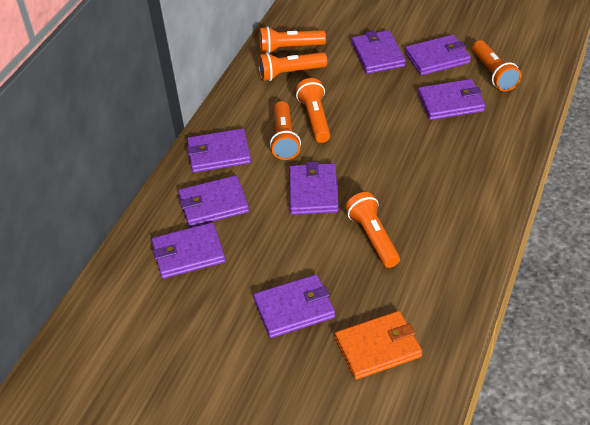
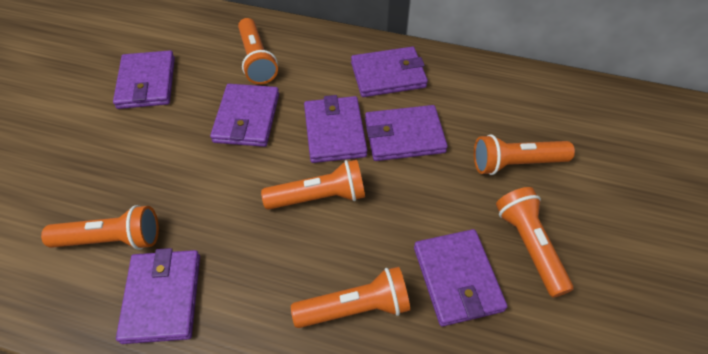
orange wallet: 1 -> 0
purple wallet: 8 -> 7

